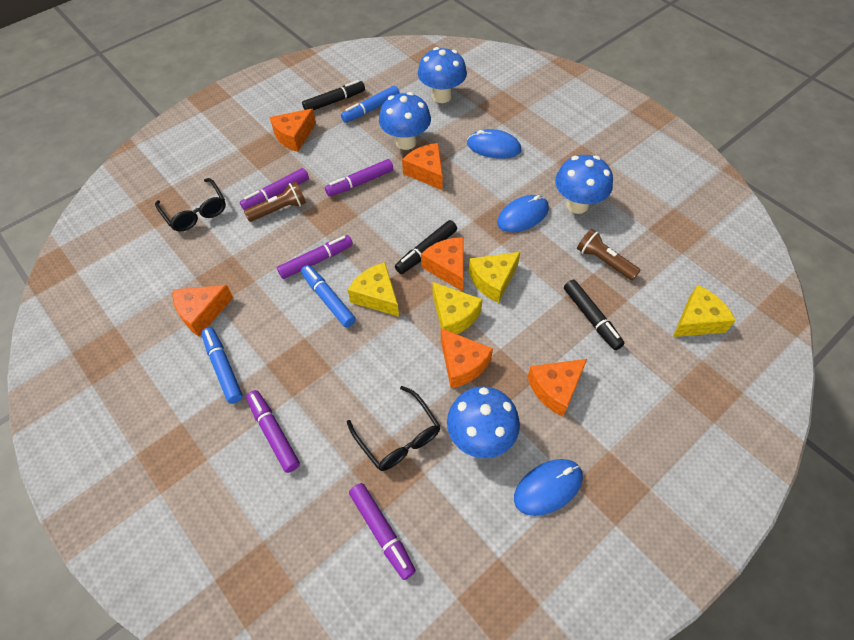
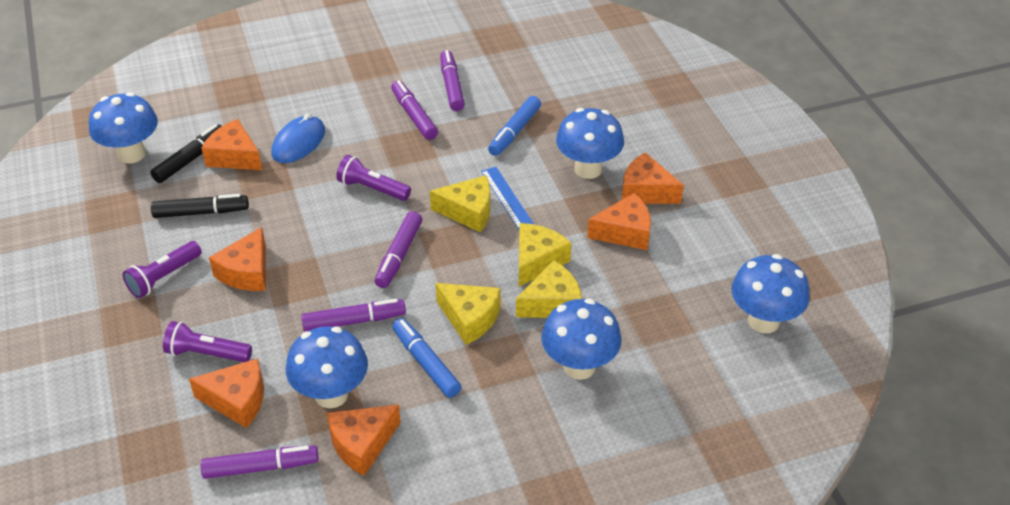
black glasses: 2 -> 0
black marker: 3 -> 2
blue marker: 3 -> 2
blue mouse: 3 -> 1
blue mushroom: 4 -> 5
blue ruler: 0 -> 1
brown flashlight: 2 -> 0
purple flashlight: 0 -> 3

